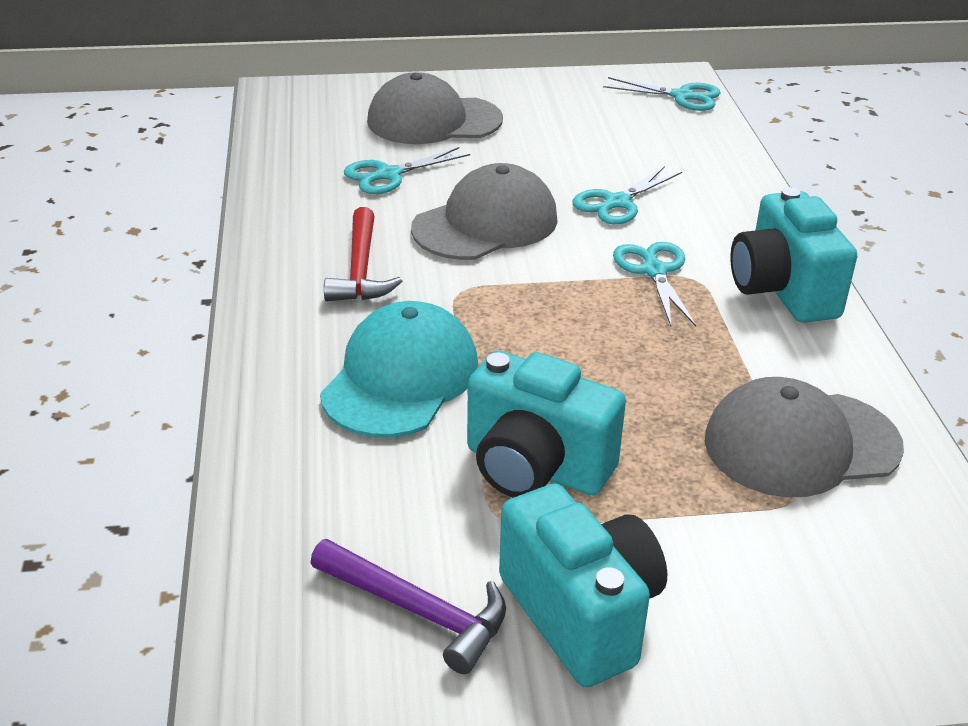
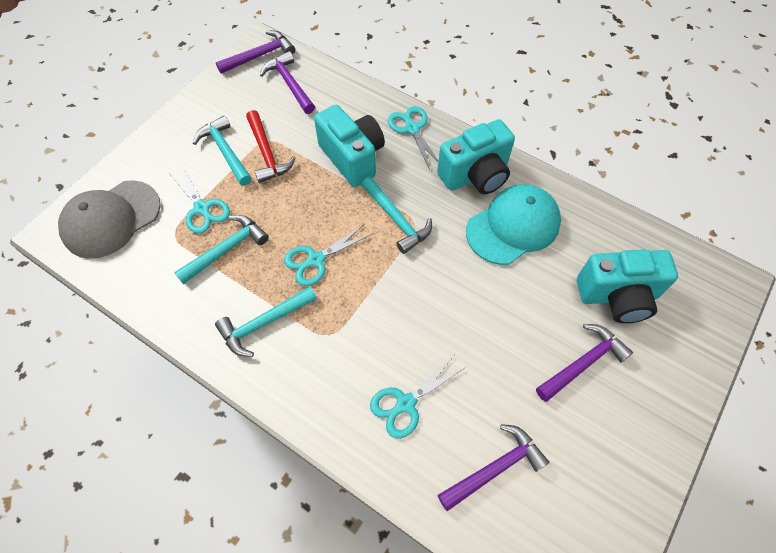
grey cap: 3 -> 1
purple hammer: 1 -> 4
turquoise hammer: 0 -> 4

